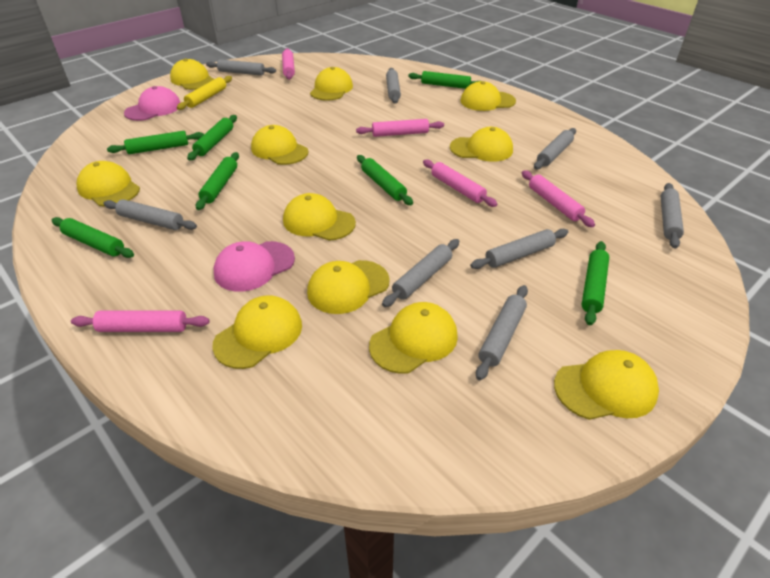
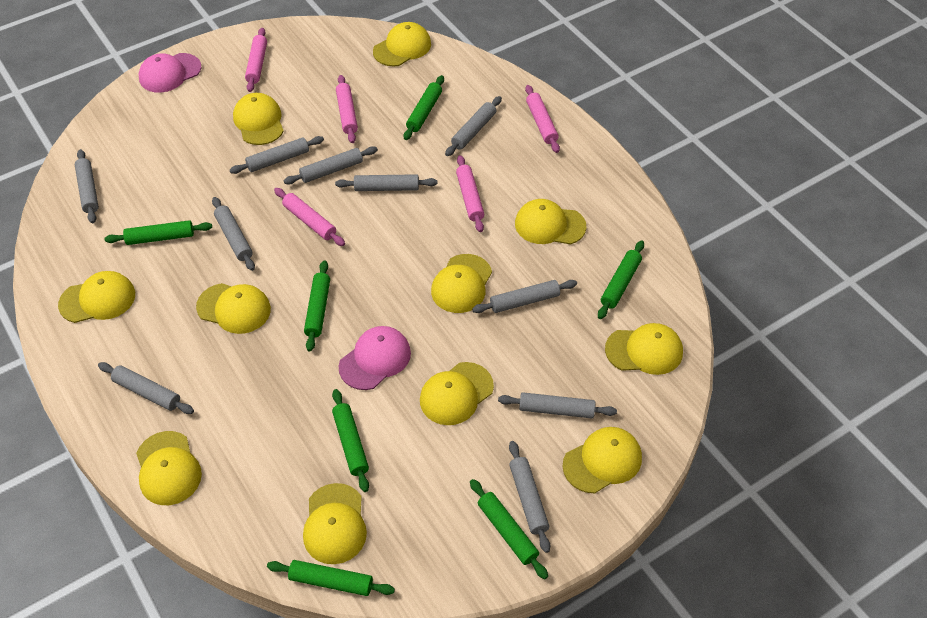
grey rolling pin: 8 -> 10
yellow rolling pin: 1 -> 0

